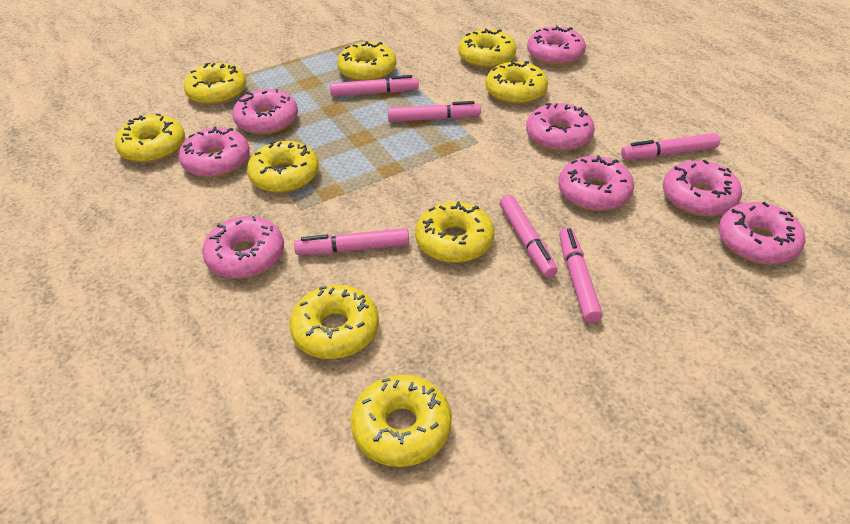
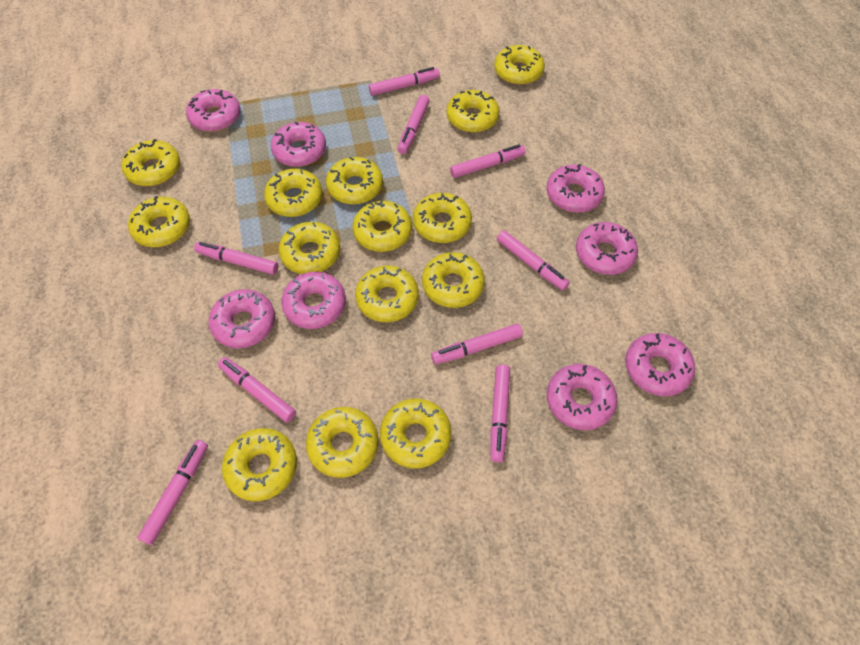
pink marker: 6 -> 9
yellow donut: 9 -> 14

